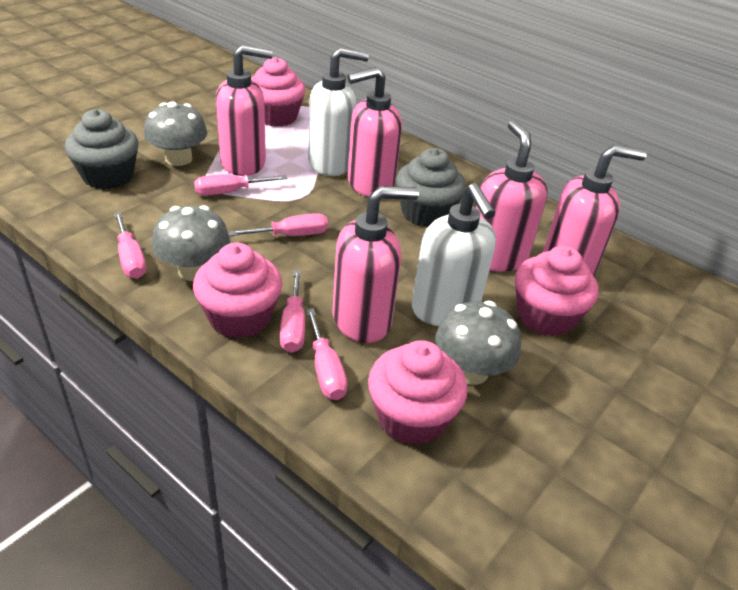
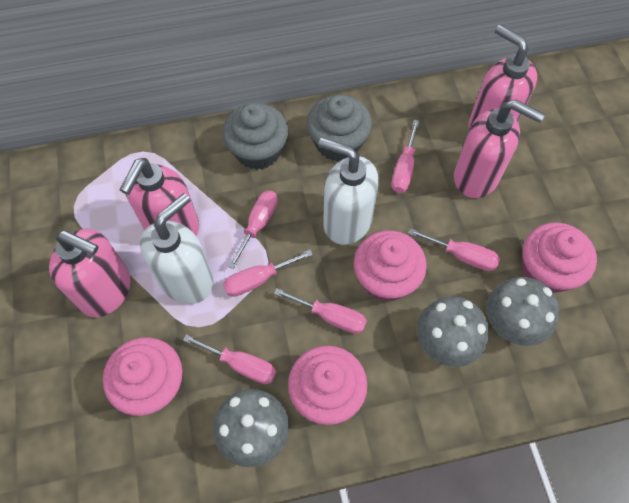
pink screwdriver: 5 -> 6
pink soap dispenser: 5 -> 4

